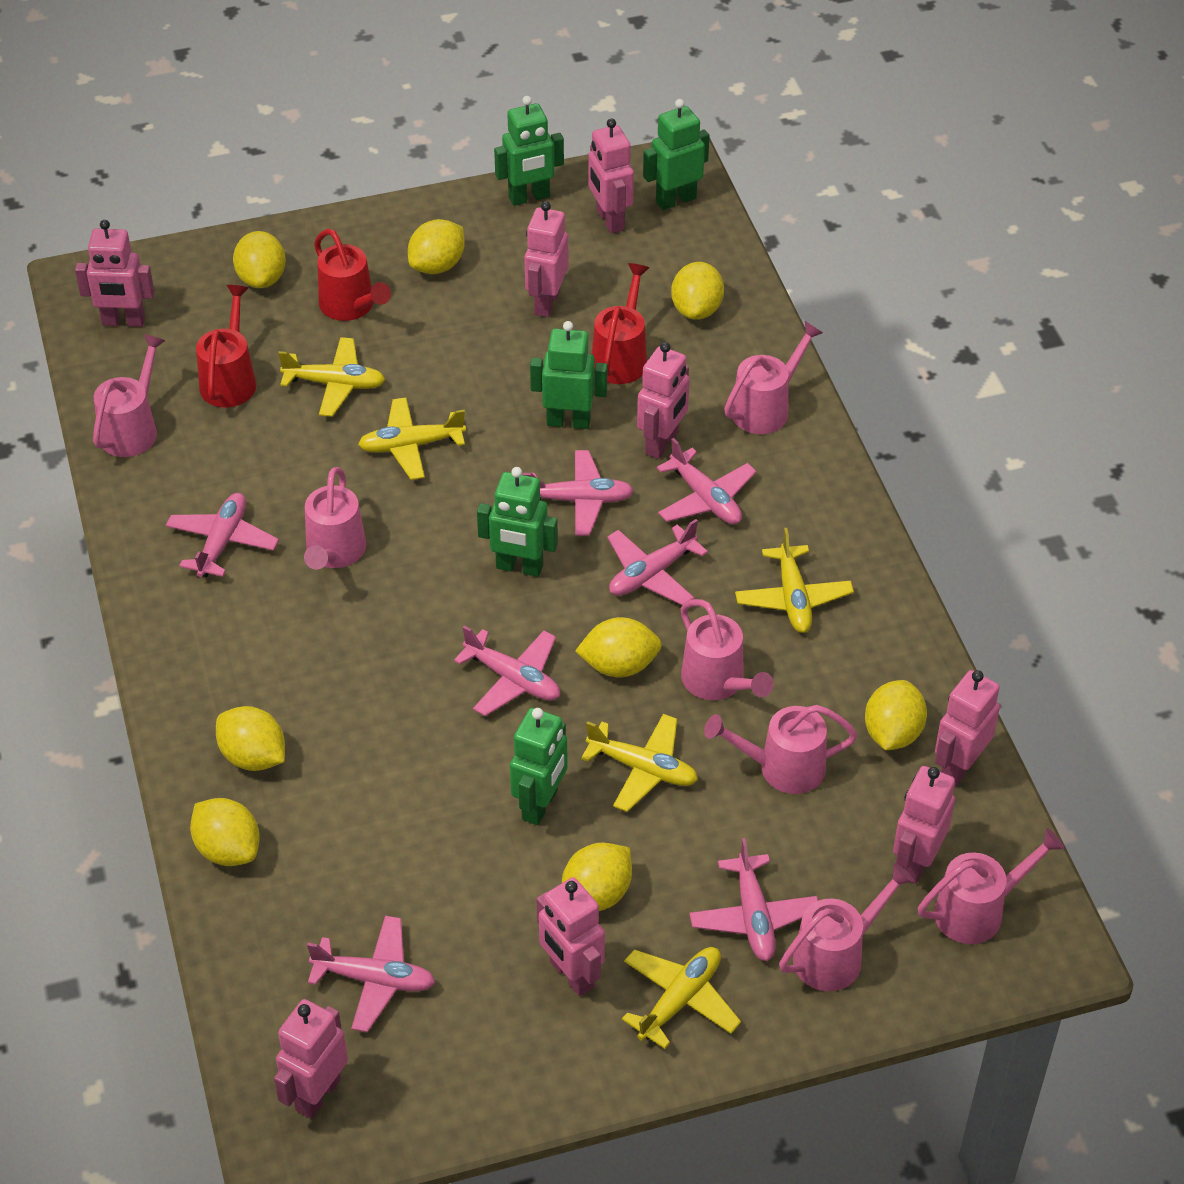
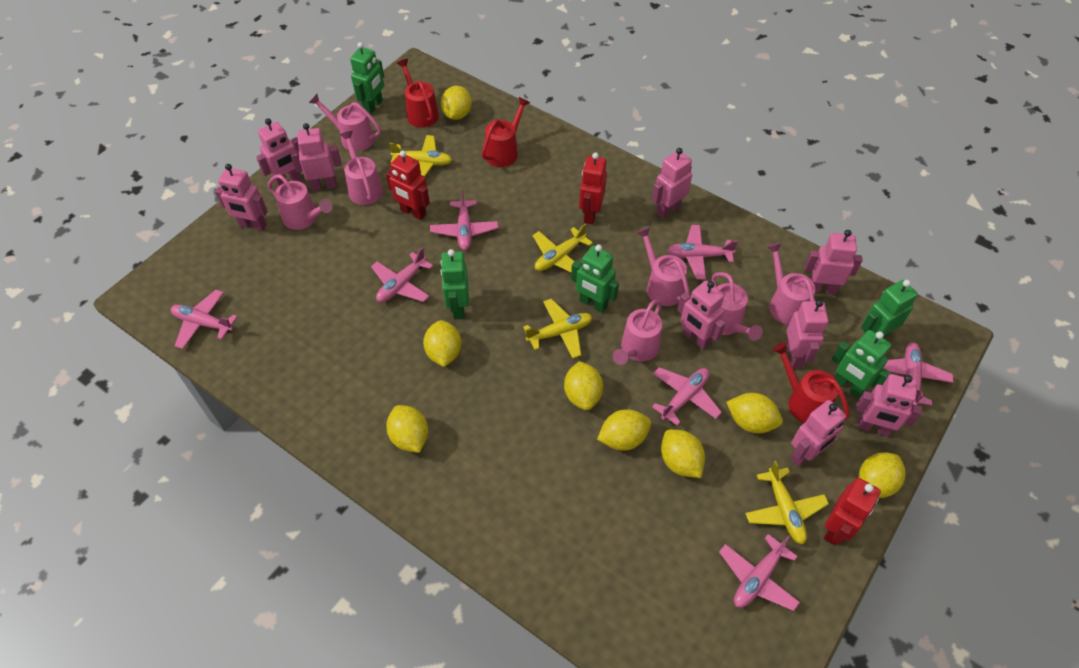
pink robot: 8 -> 9
red robot: 0 -> 3
yellow plane: 5 -> 4

